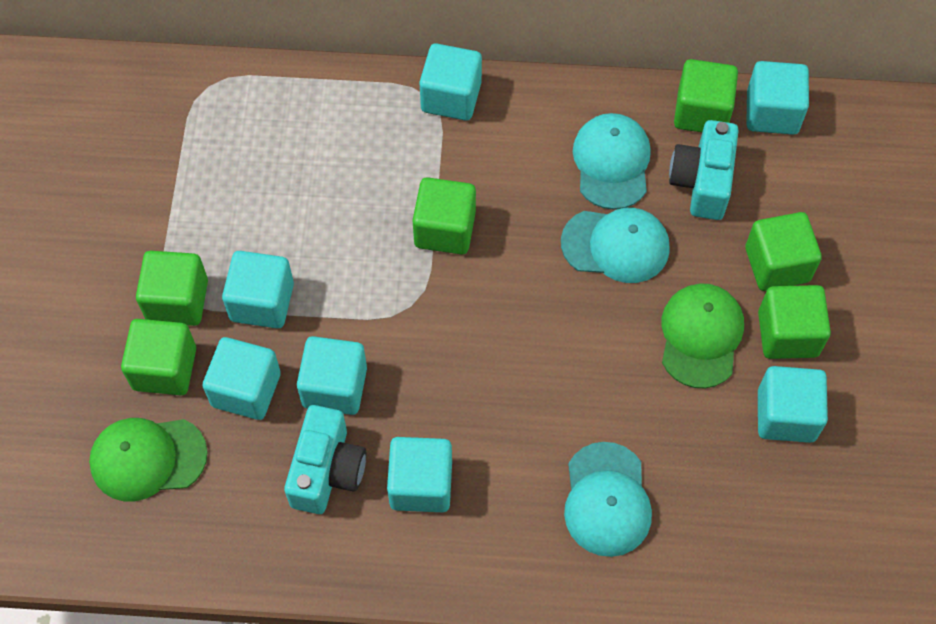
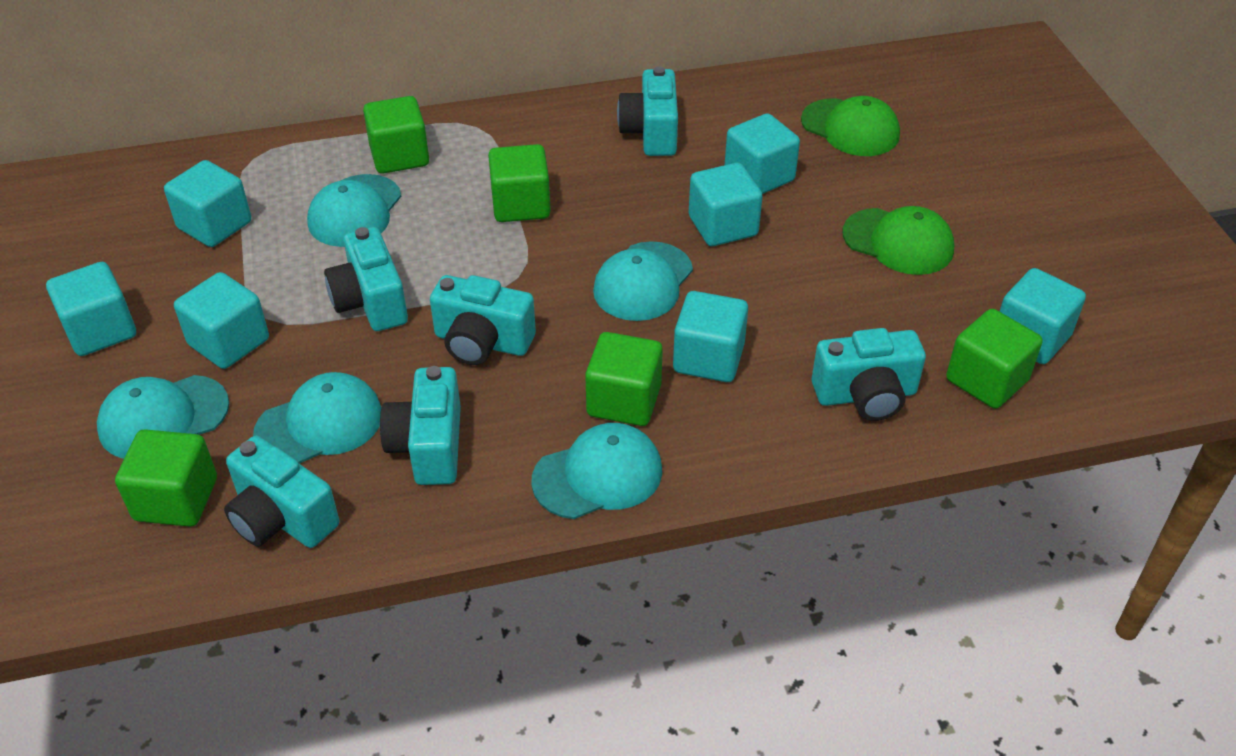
green cube: 6 -> 5
turquoise camera: 2 -> 6
turquoise cap: 3 -> 5

